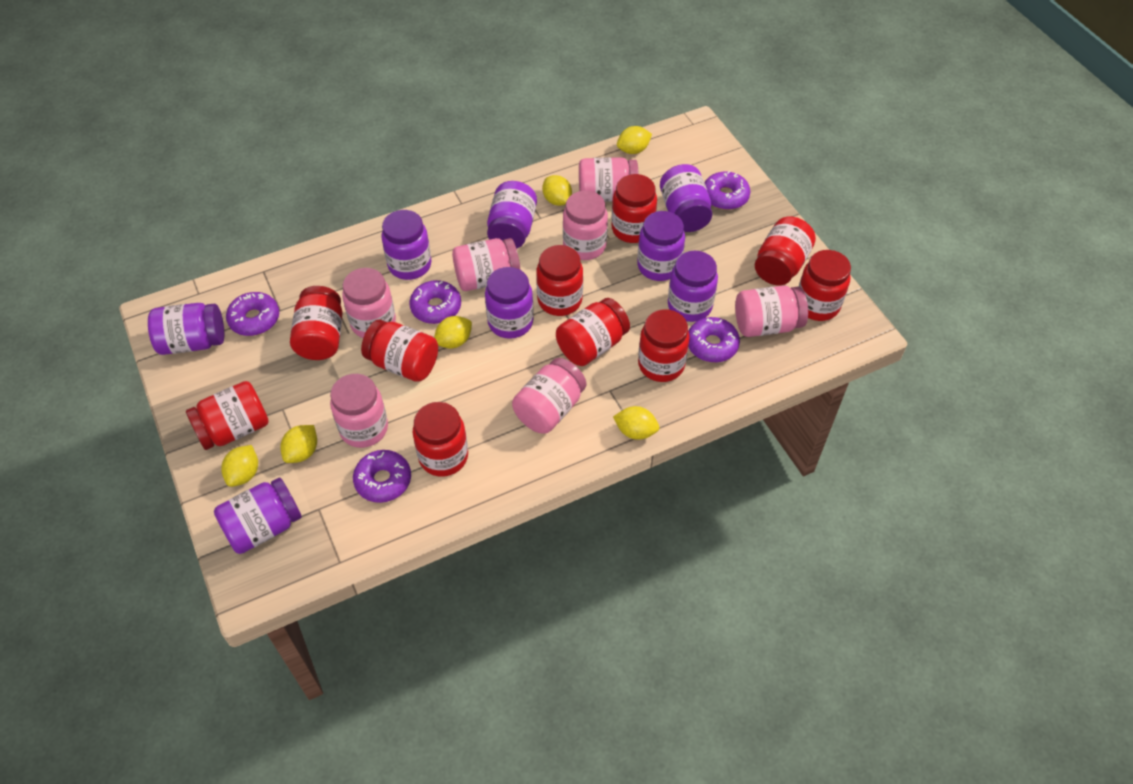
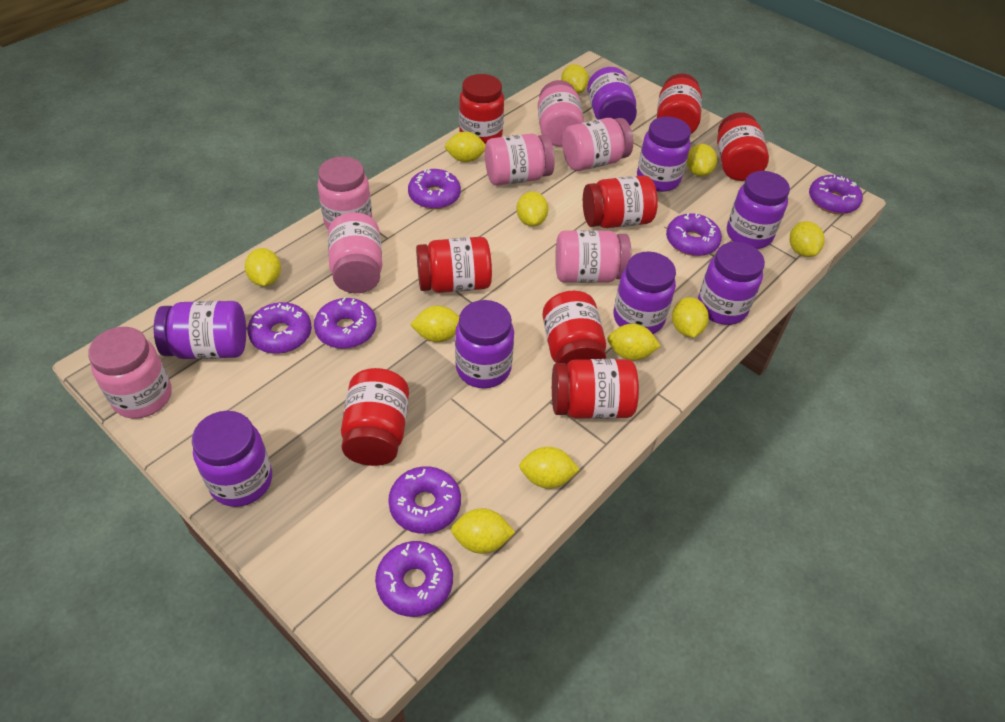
purple donut: 5 -> 7
red jar: 10 -> 8
yellow lemon: 6 -> 11

